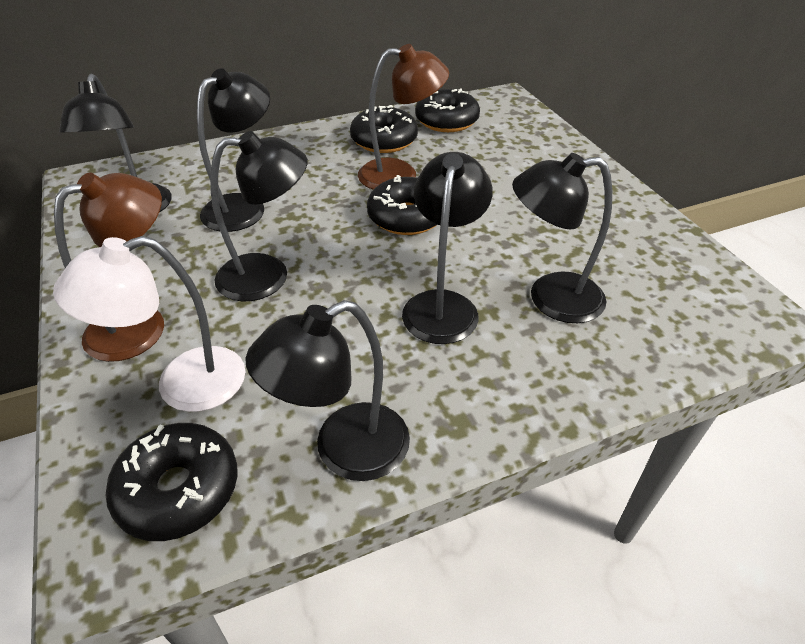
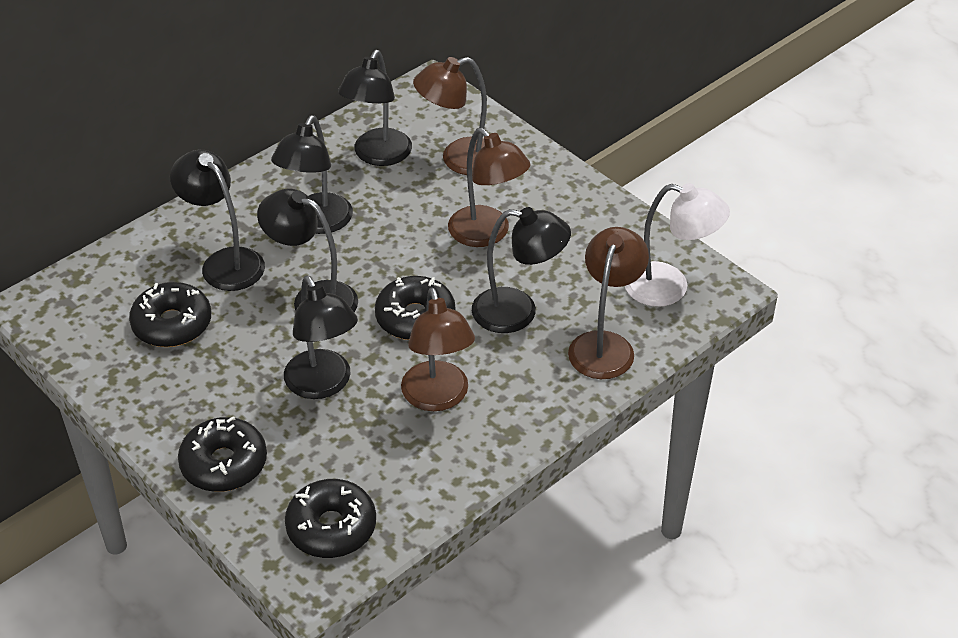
brown lamp: 2 -> 4

